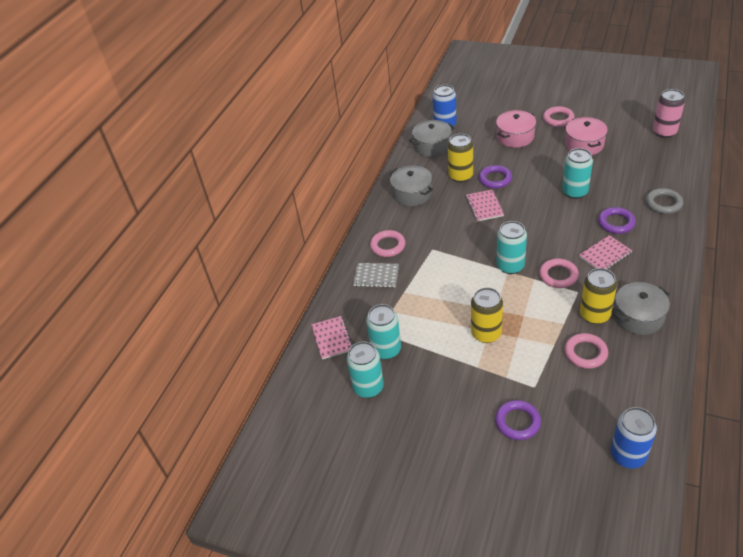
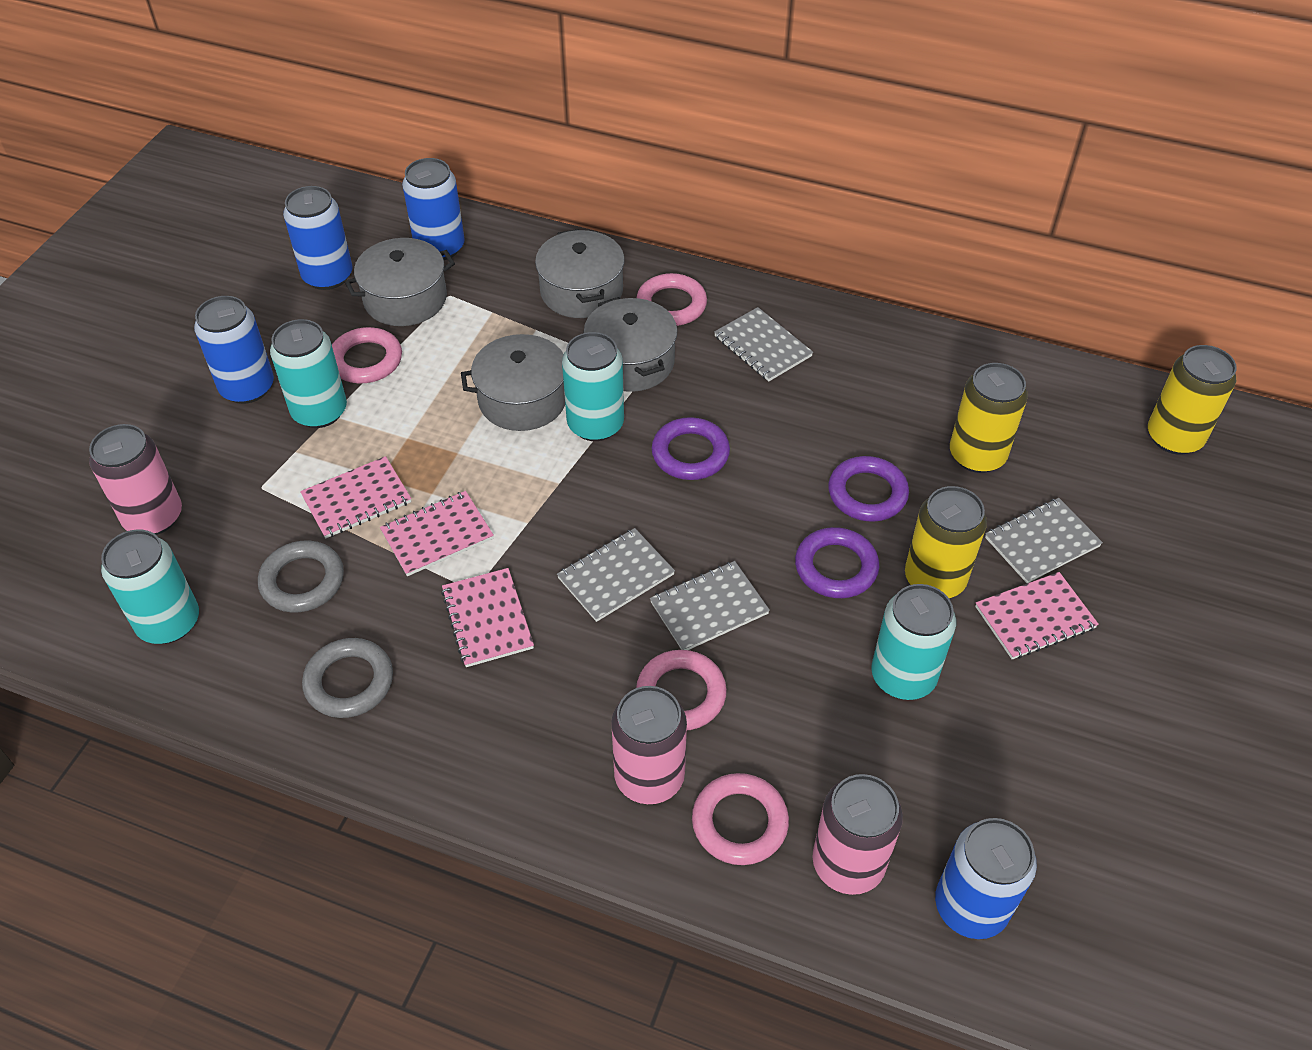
blue can: 2 -> 4
grey notebook: 1 -> 4
grey pot: 3 -> 4
grey ring: 1 -> 2
pink can: 1 -> 3
pink notebook: 3 -> 4
pink pot: 2 -> 0

